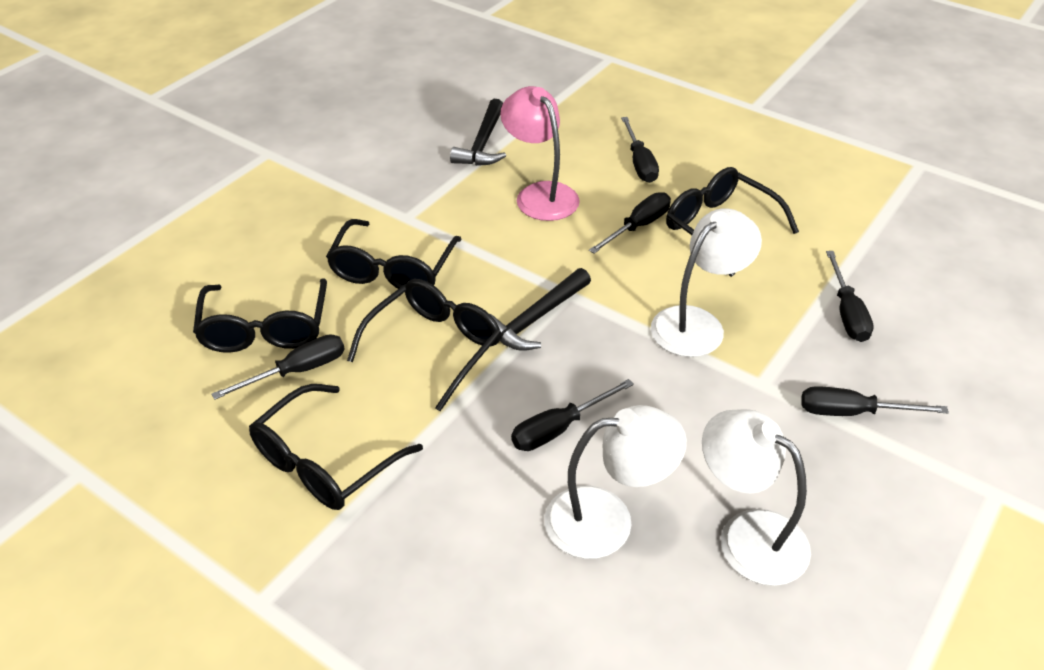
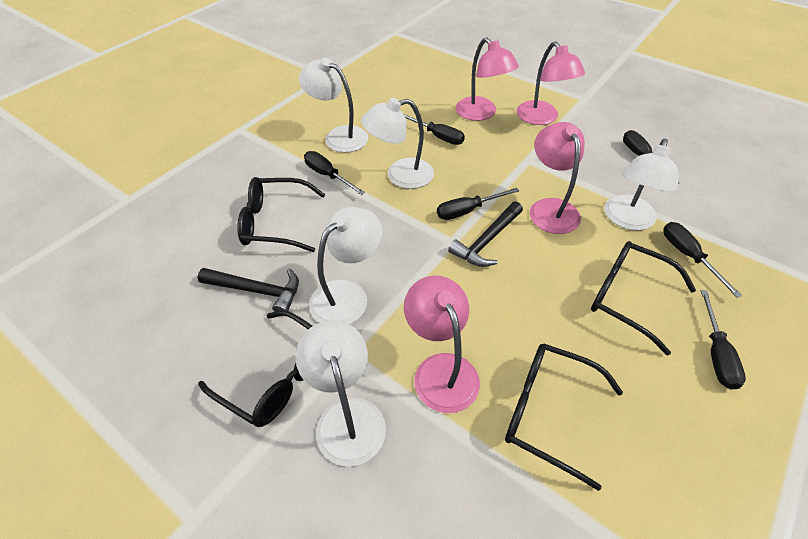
black glasses: 5 -> 4
pink lamp: 1 -> 4
white lamp: 3 -> 5

